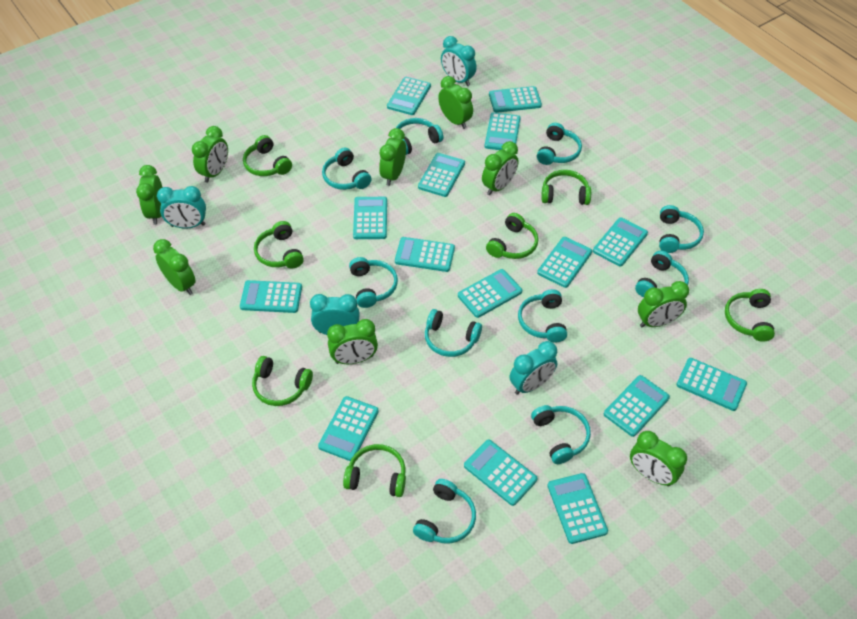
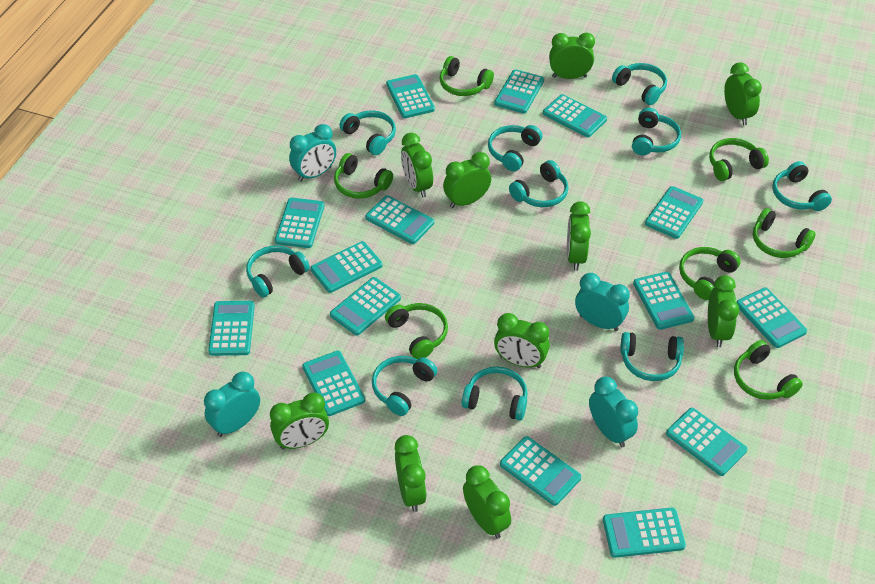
green clock: 9 -> 10

